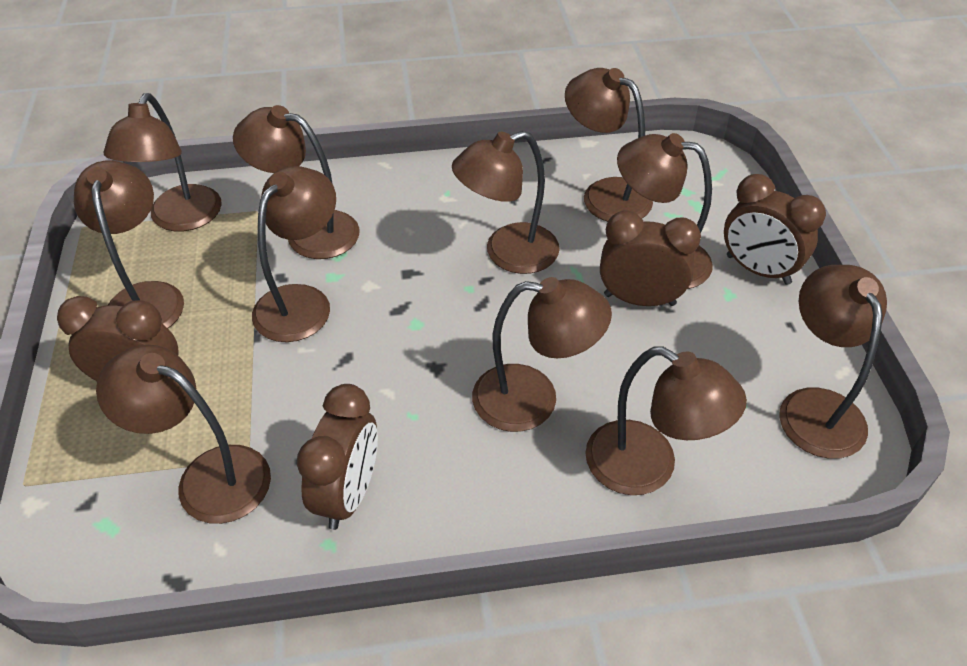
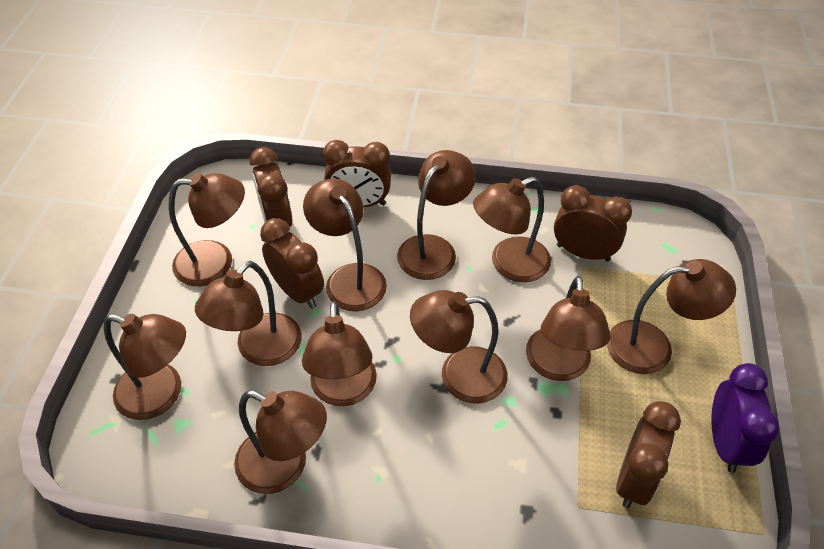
brown clock: 4 -> 5
purple clock: 0 -> 1

